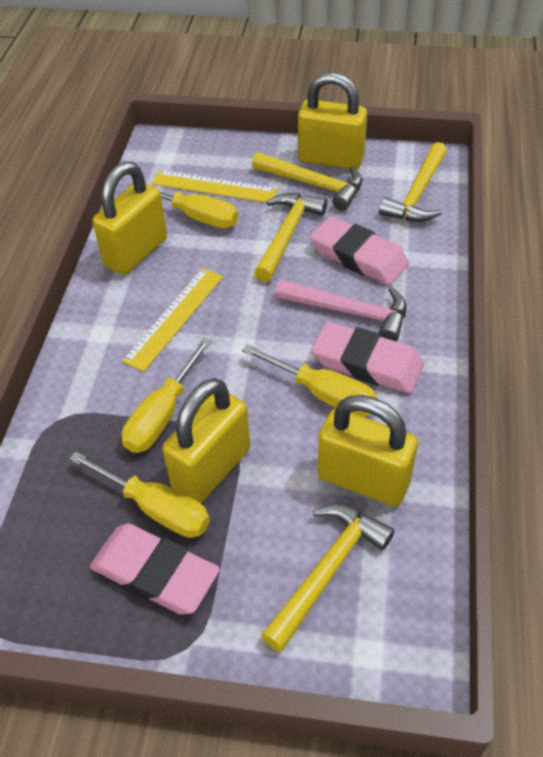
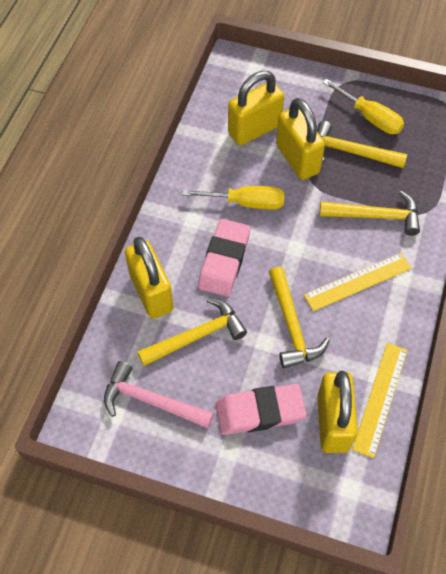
pink eraser: 3 -> 2
yellow screwdriver: 4 -> 2

